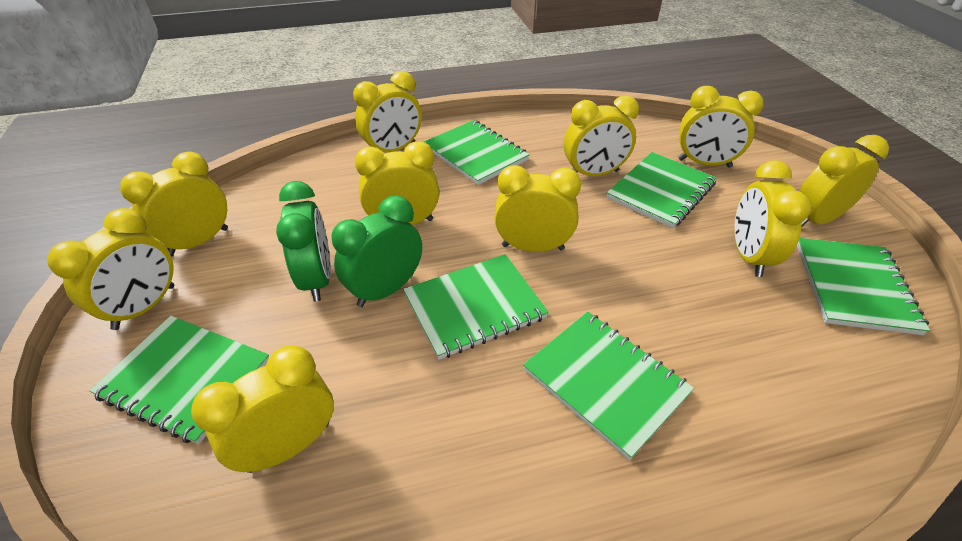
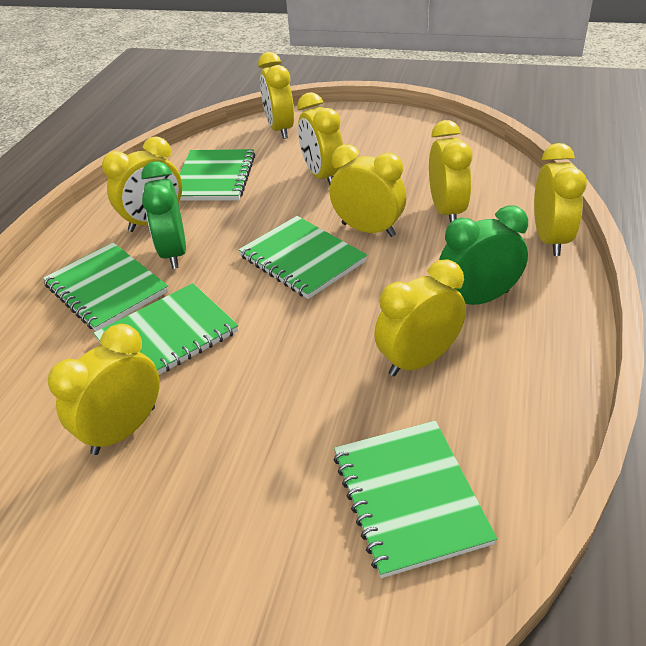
green notebook: 6 -> 5
yellow clock: 10 -> 8

